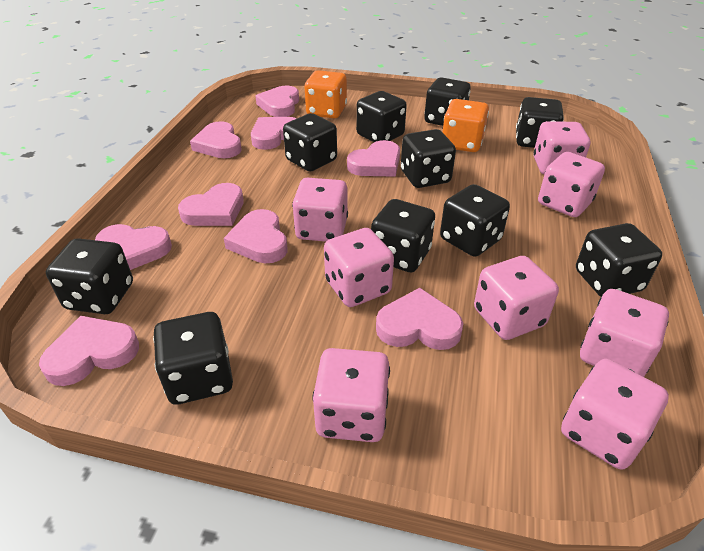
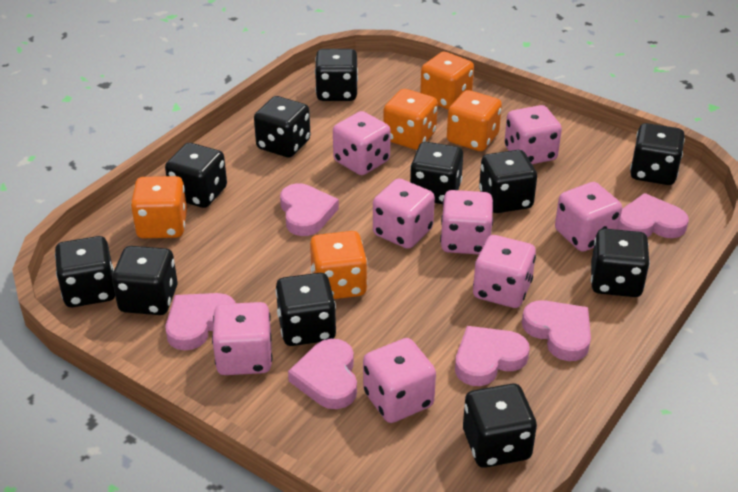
black dice: 10 -> 11
orange dice: 2 -> 5
pink heart: 9 -> 6

